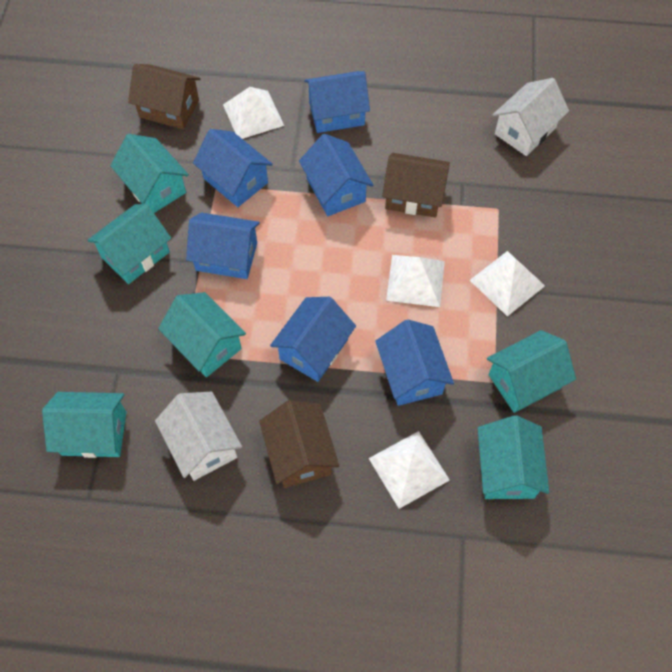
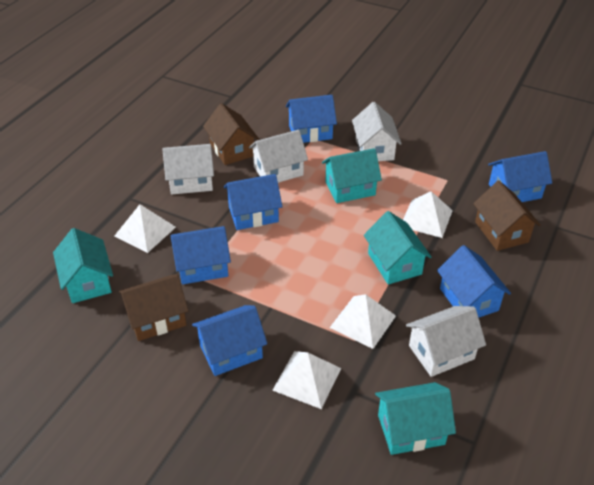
turquoise house: 6 -> 4
white house: 2 -> 4

